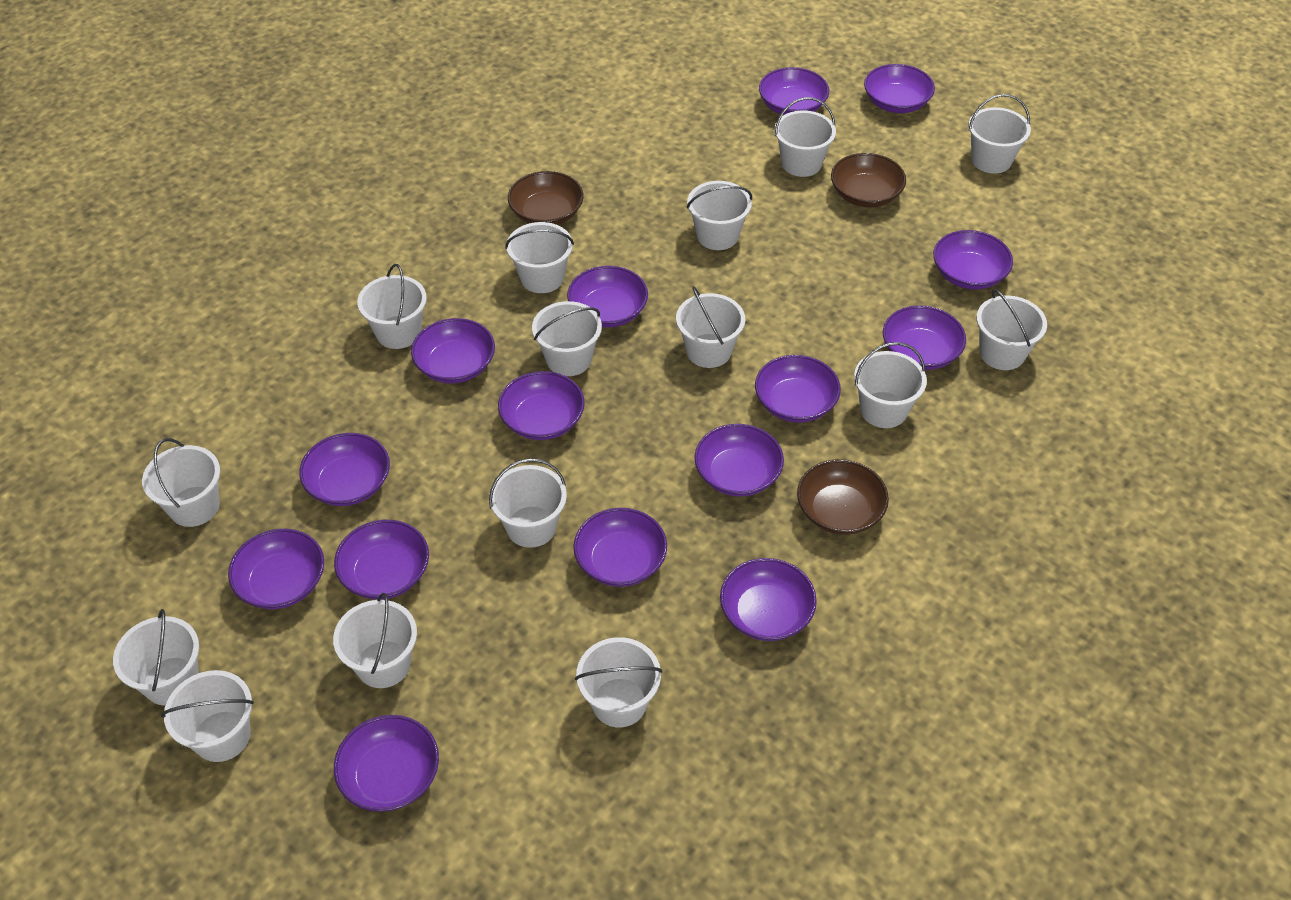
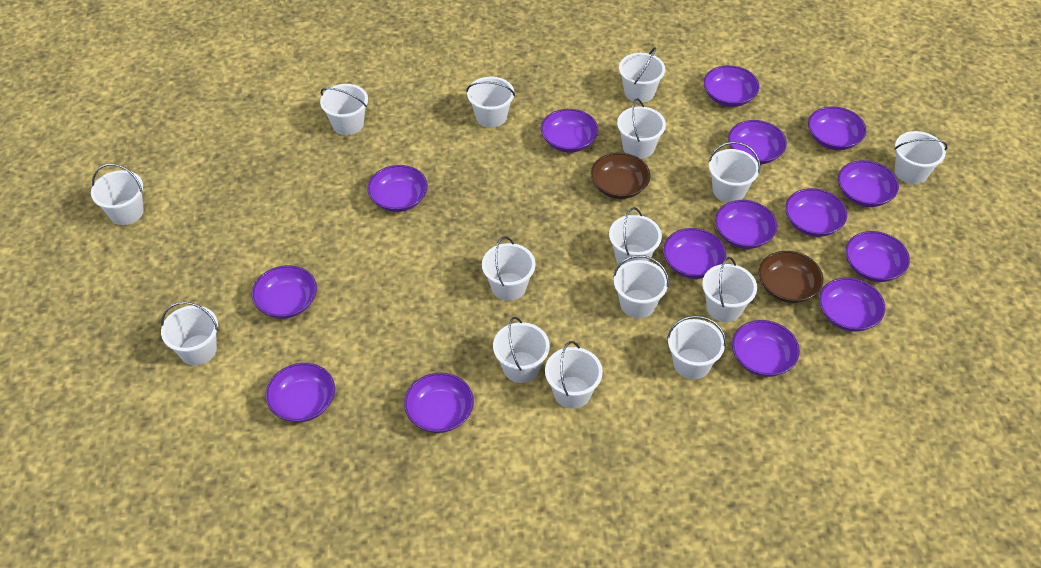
brown bowl: 3 -> 2

